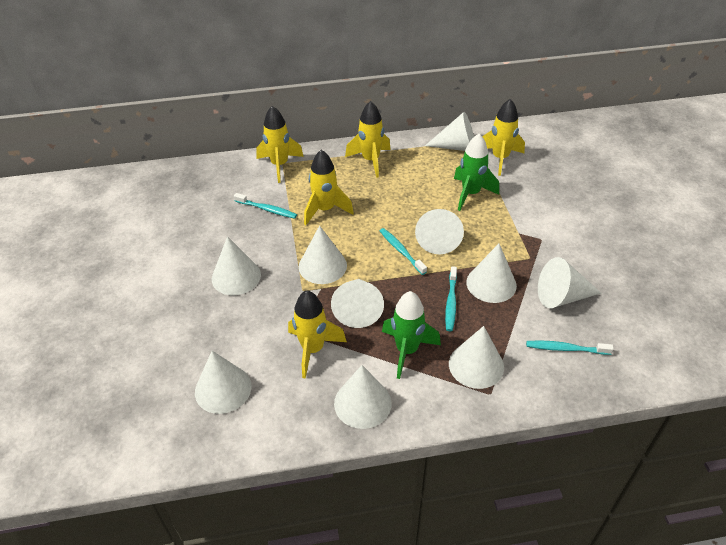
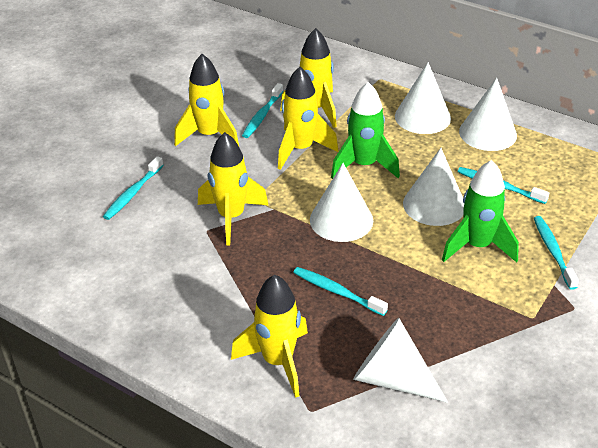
turquoise toothbrush: 4 -> 5
white cone: 10 -> 5

